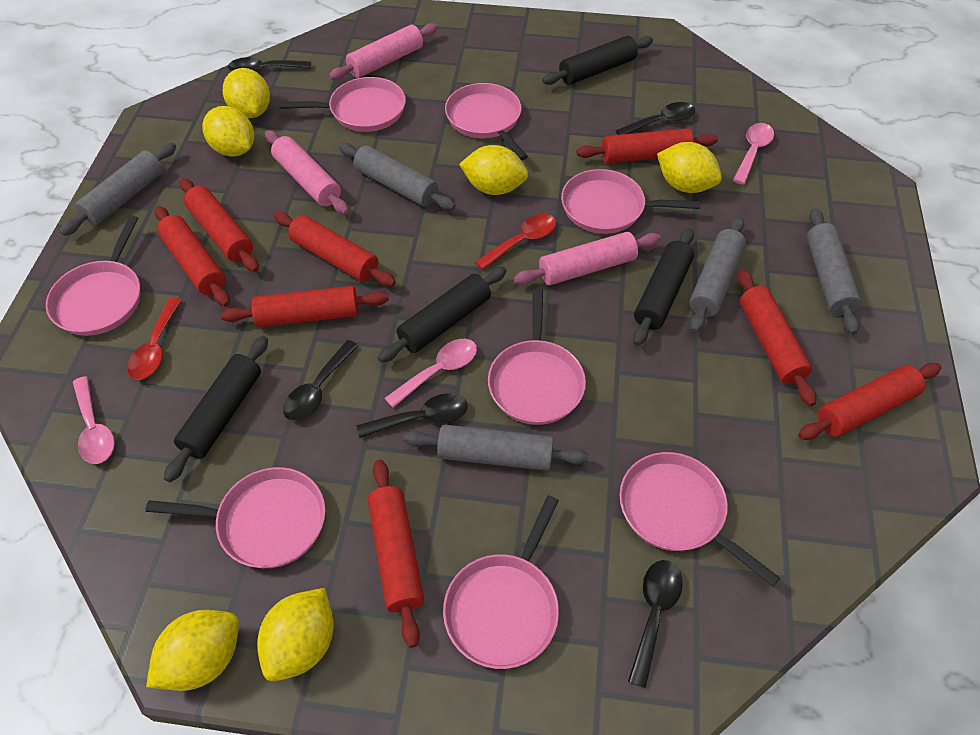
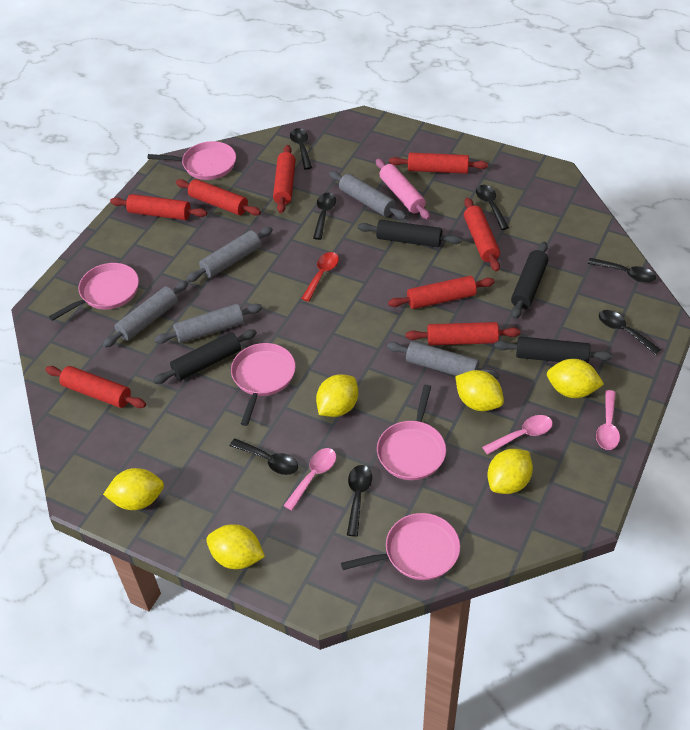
black spoon: 5 -> 7
pink pan: 8 -> 5
pink rolling pin: 3 -> 1
red spoon: 2 -> 1

